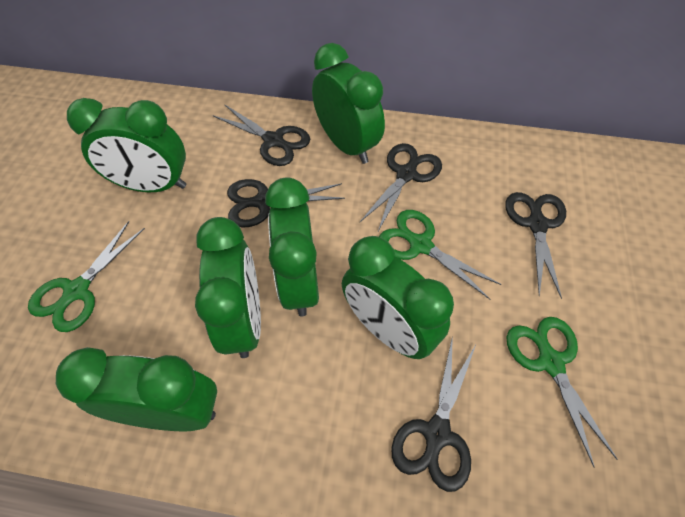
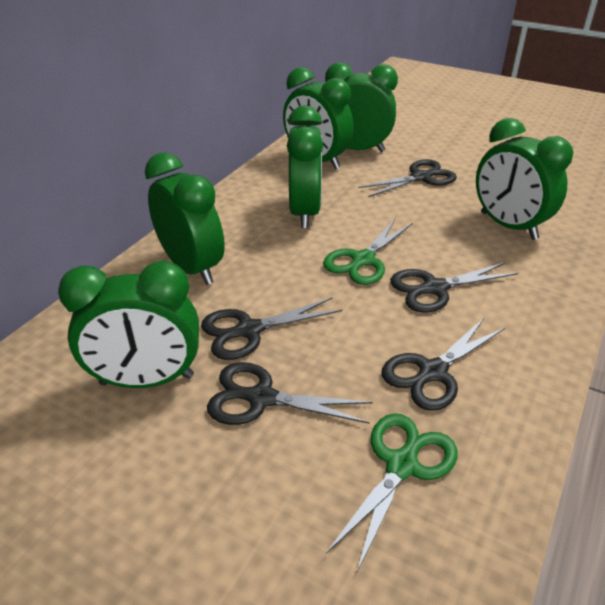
green scissors: 3 -> 2

